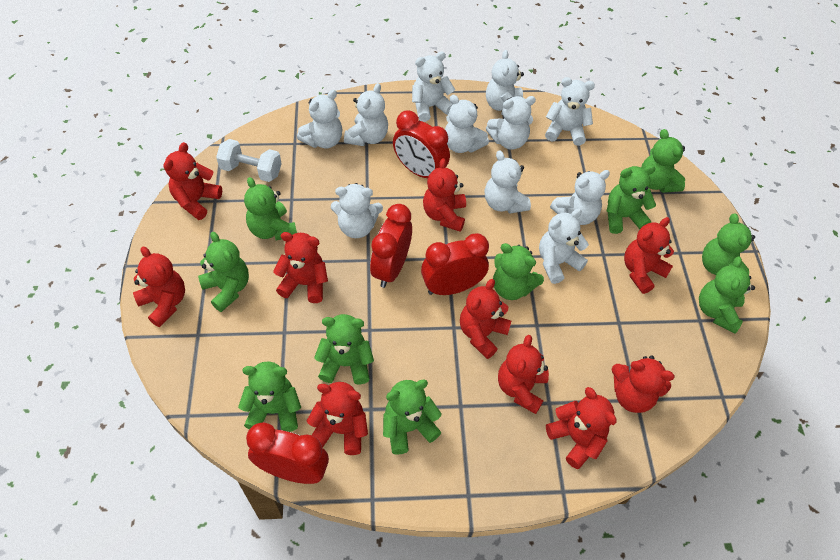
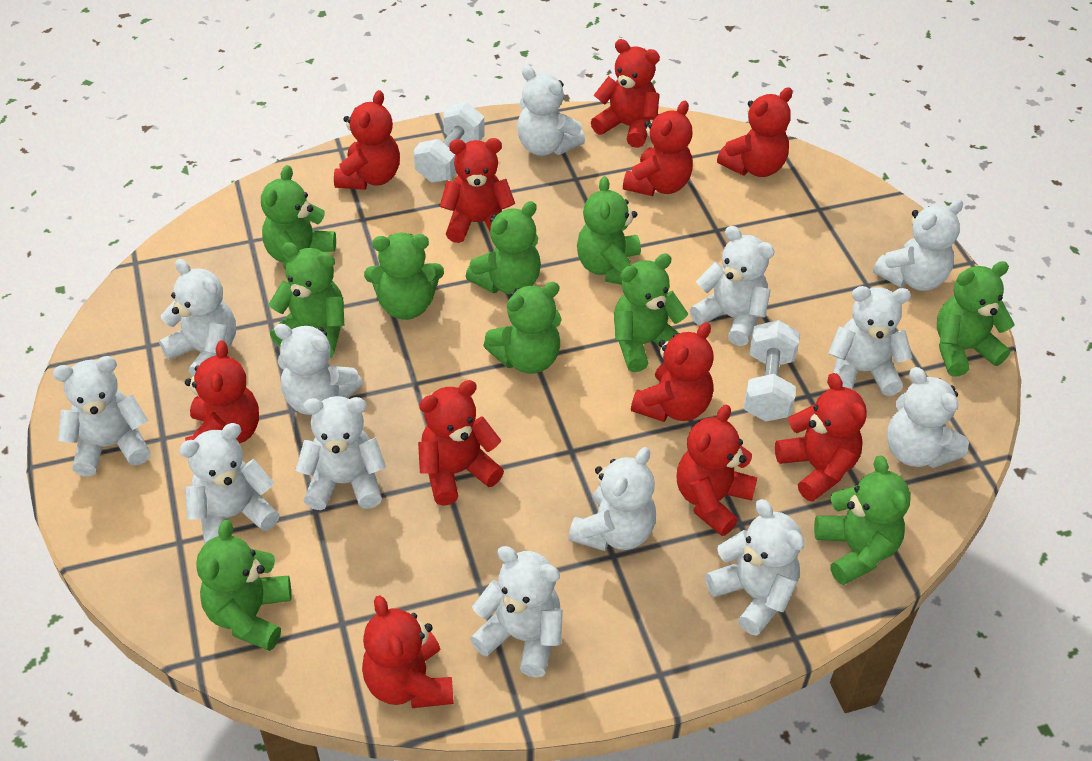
red clock: 4 -> 0
red teddy bear: 10 -> 11
white dumbbell: 1 -> 2
white teddy bear: 11 -> 13

